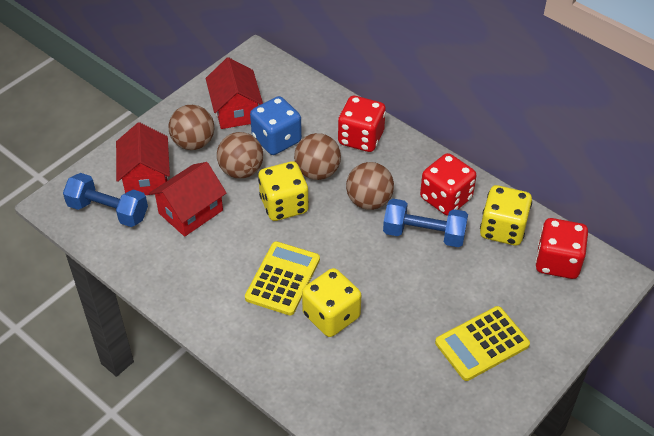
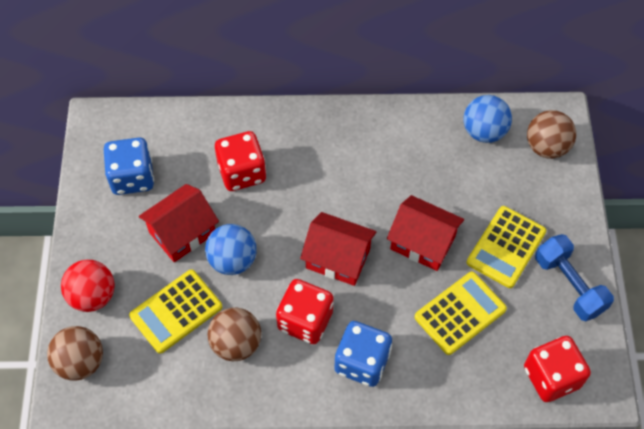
blue ball: 0 -> 2
blue dice: 1 -> 2
blue dumbbell: 2 -> 1
brown ball: 4 -> 3
red ball: 0 -> 1
yellow calculator: 2 -> 3
yellow dice: 3 -> 0

